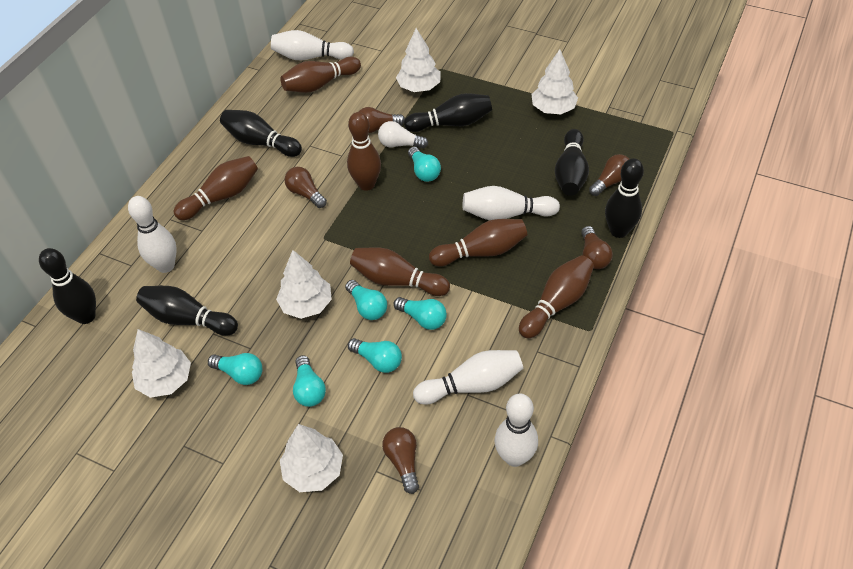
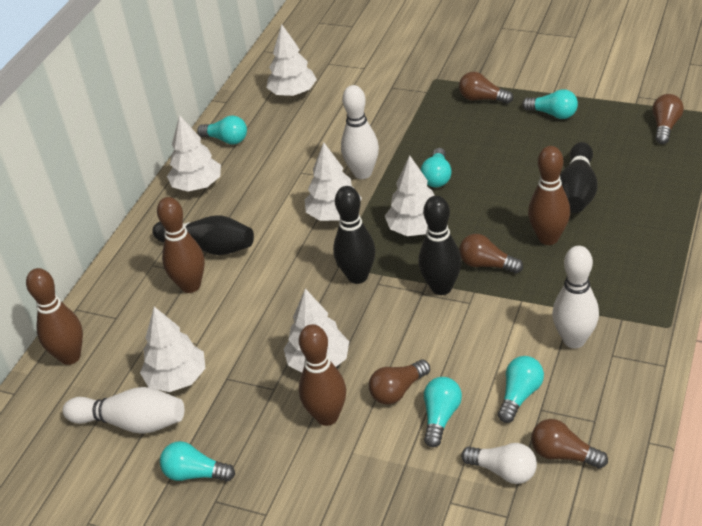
black bowling pin: 6 -> 4
brown bowling pin: 6 -> 4
white bowling pin: 5 -> 3
white tree: 5 -> 6

